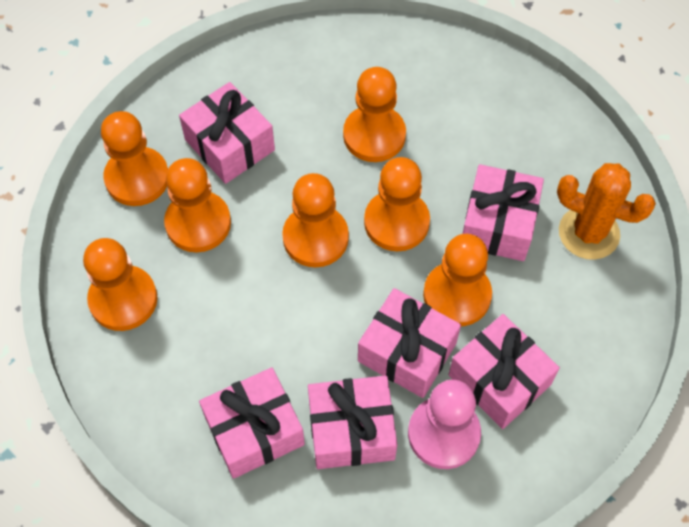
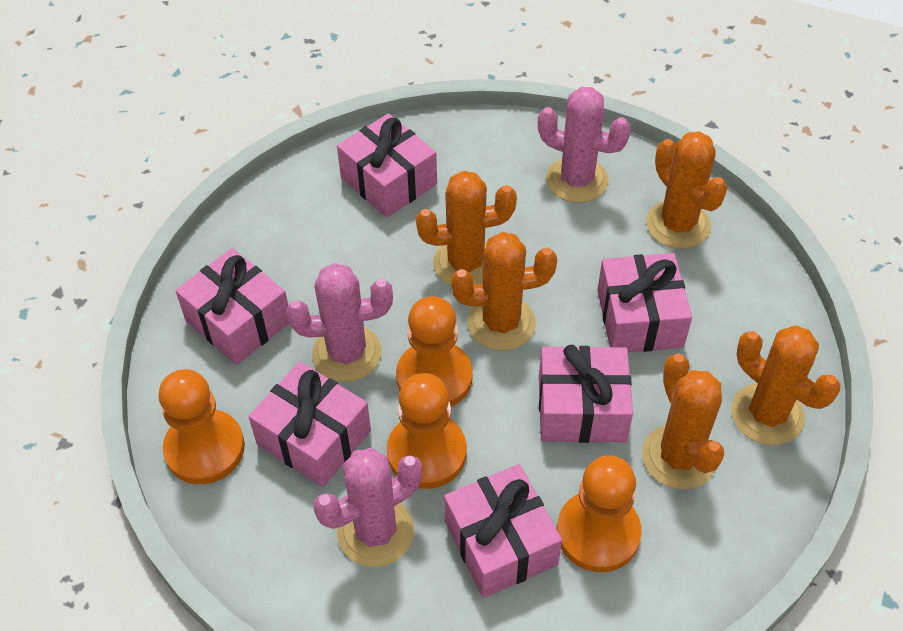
orange cactus: 1 -> 5
orange pawn: 7 -> 4
pink cactus: 0 -> 3
pink pawn: 1 -> 0

